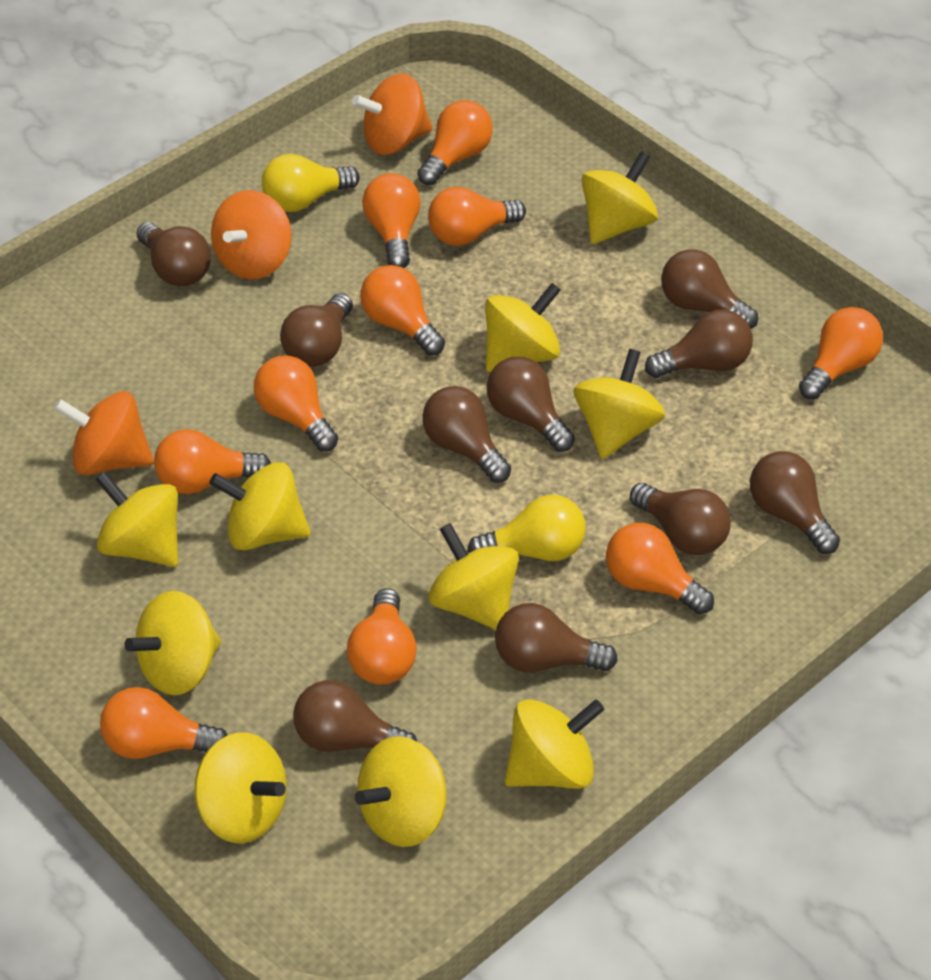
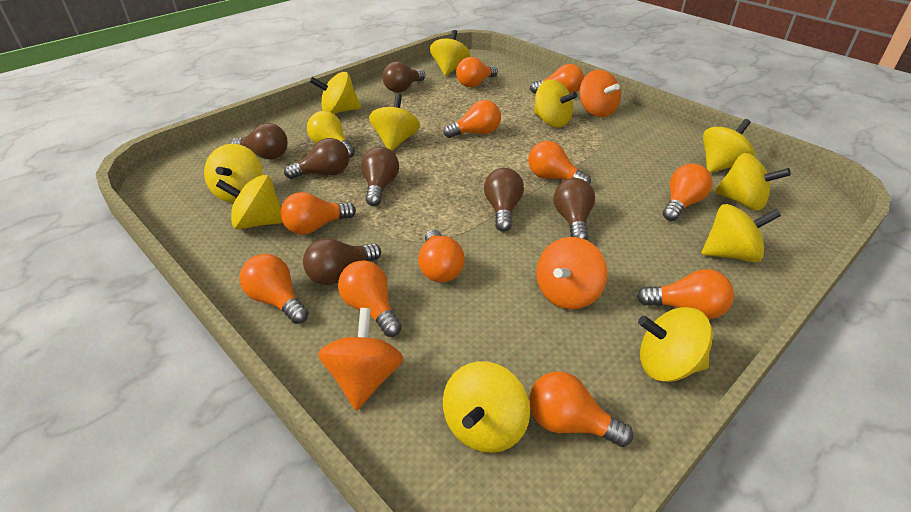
brown light bulb: 10 -> 7
orange light bulb: 10 -> 11
yellow light bulb: 2 -> 1
yellow spinning top: 10 -> 11

